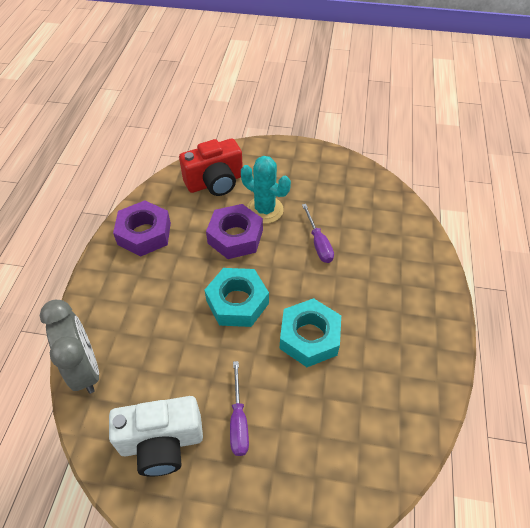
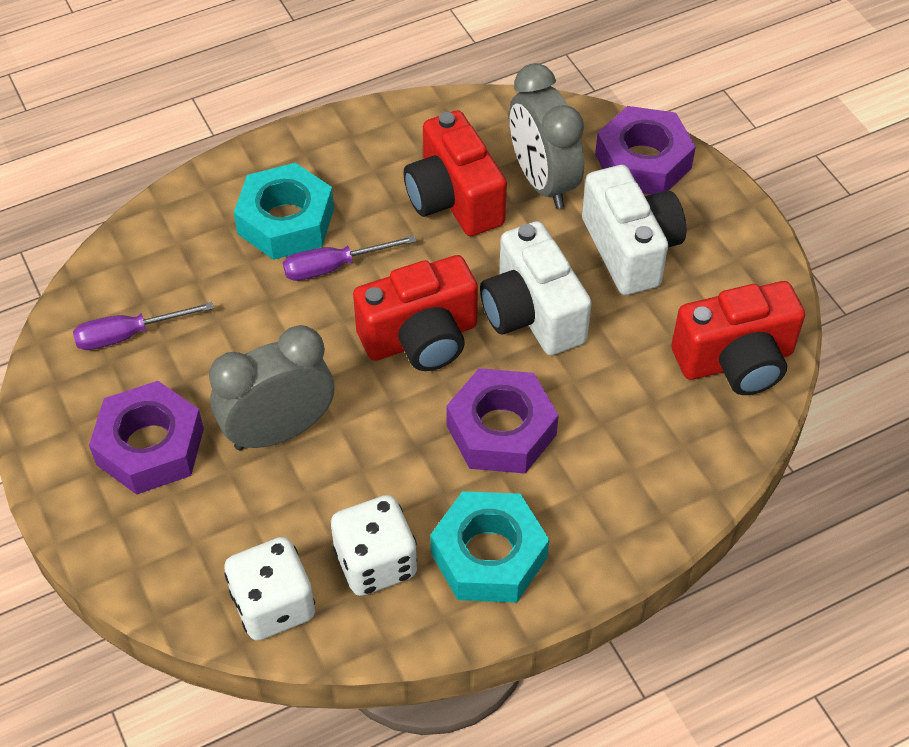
grey clock: 1 -> 2
purple nut: 2 -> 3
red camera: 1 -> 3
turquoise cactus: 1 -> 0
white camera: 1 -> 2
white dice: 0 -> 2

